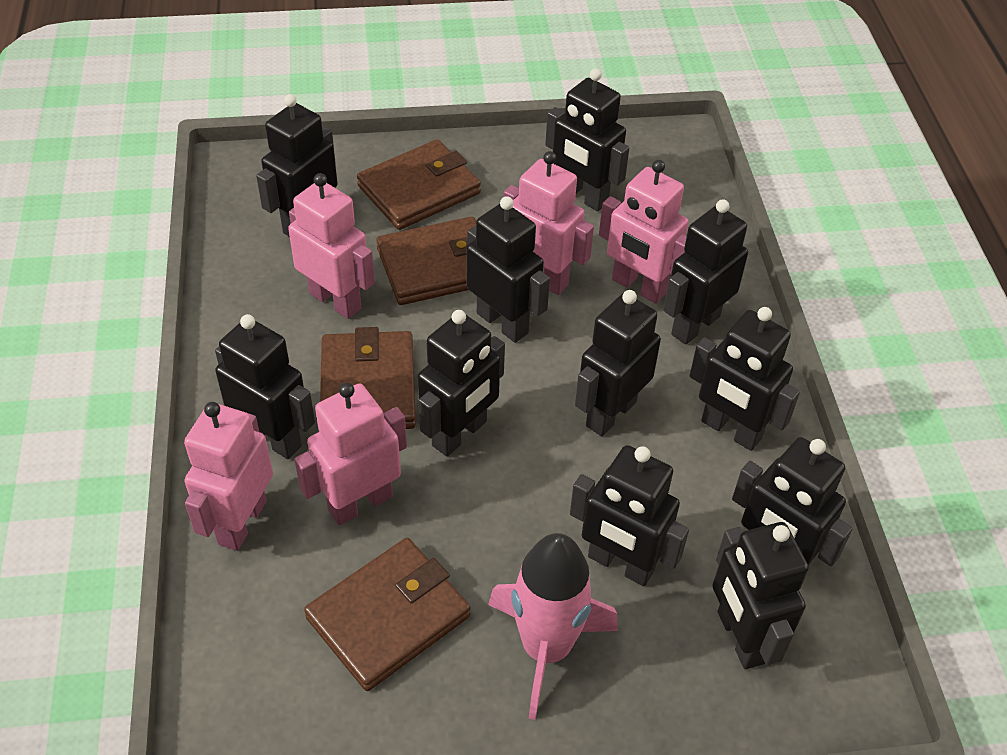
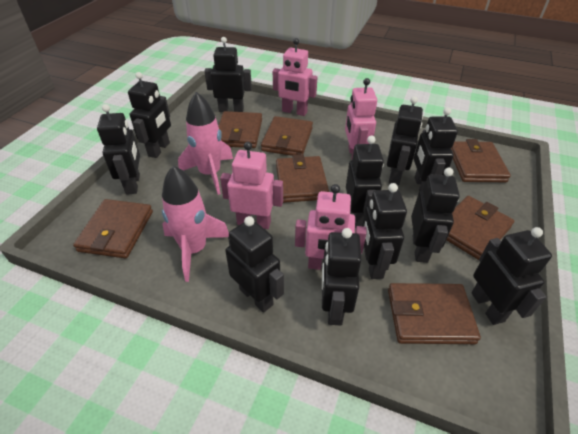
brown wallet: 4 -> 7
pink robot: 5 -> 4
pink rocket: 1 -> 2

